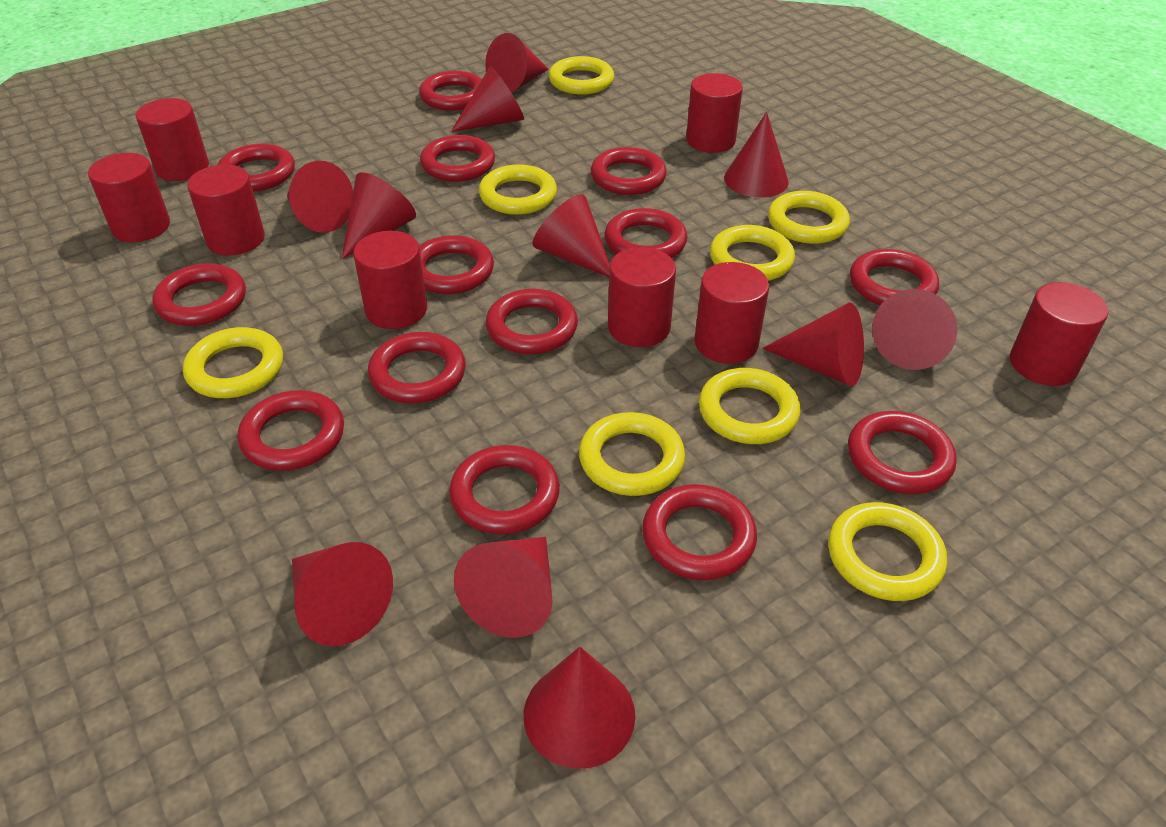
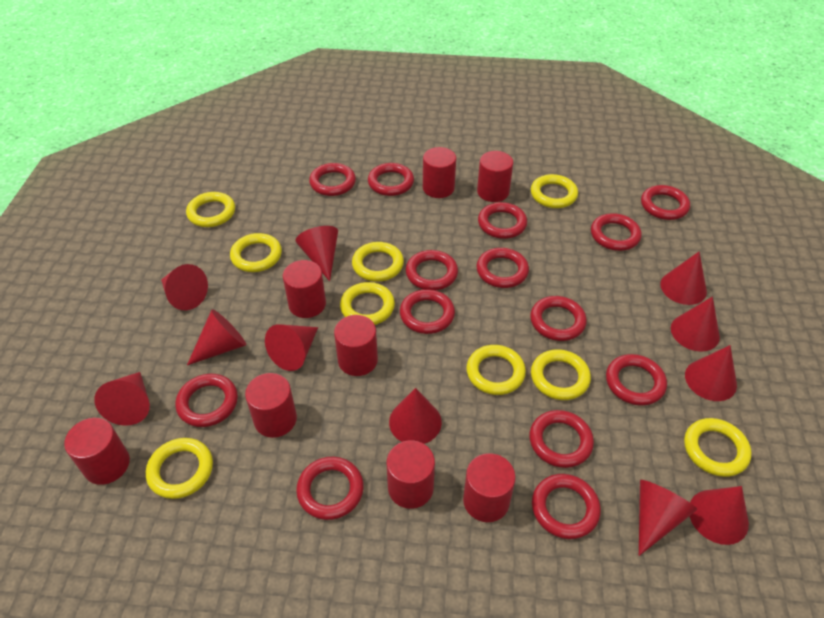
yellow ring: 8 -> 9

